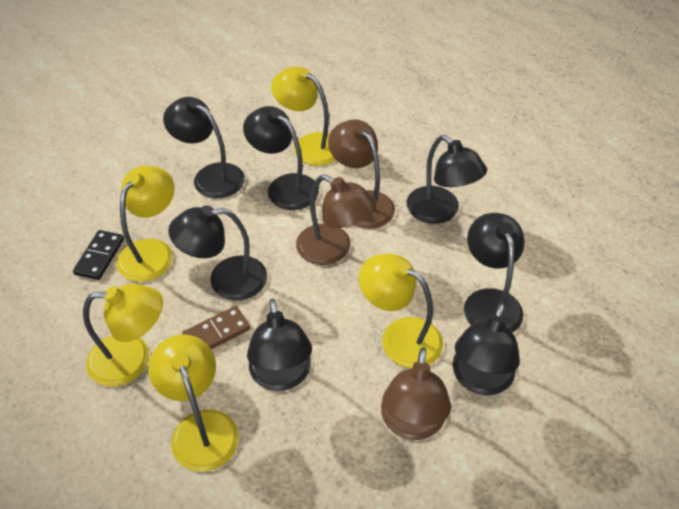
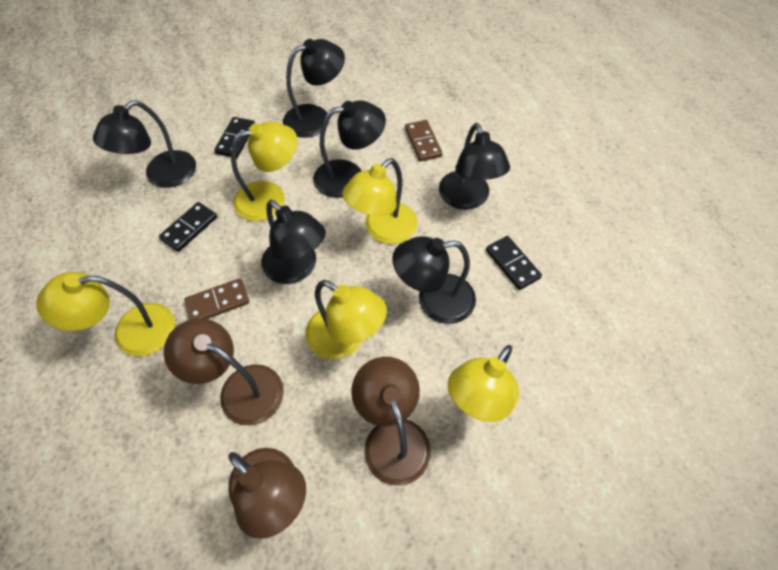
black domino: 1 -> 3
black lamp: 7 -> 6
brown domino: 1 -> 2

